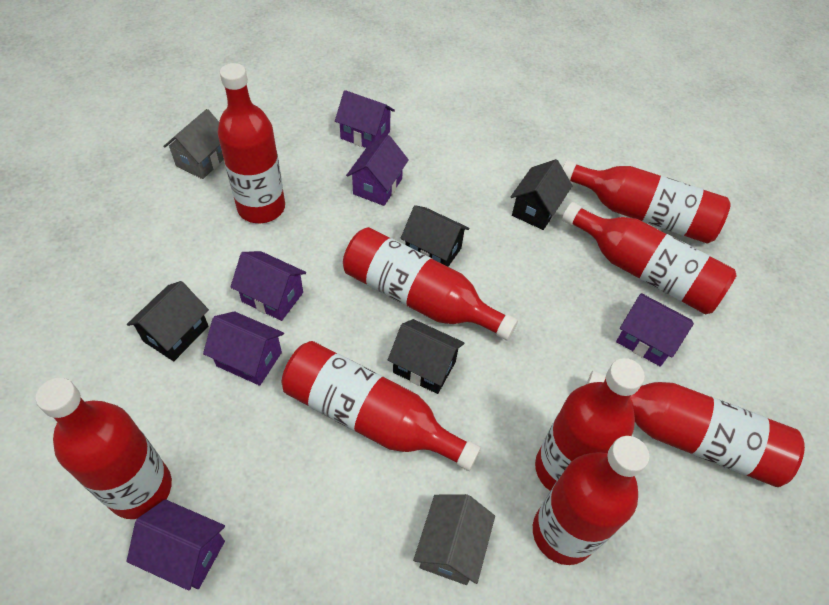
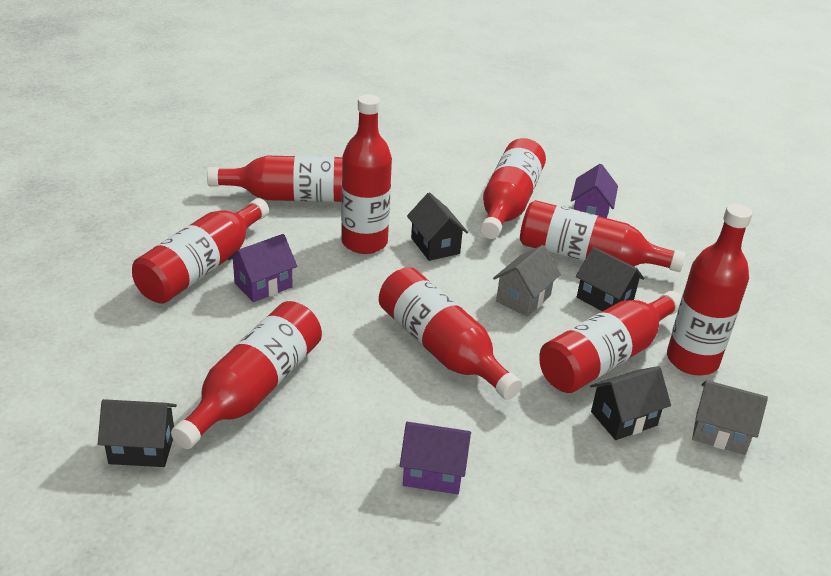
purple house: 6 -> 3

